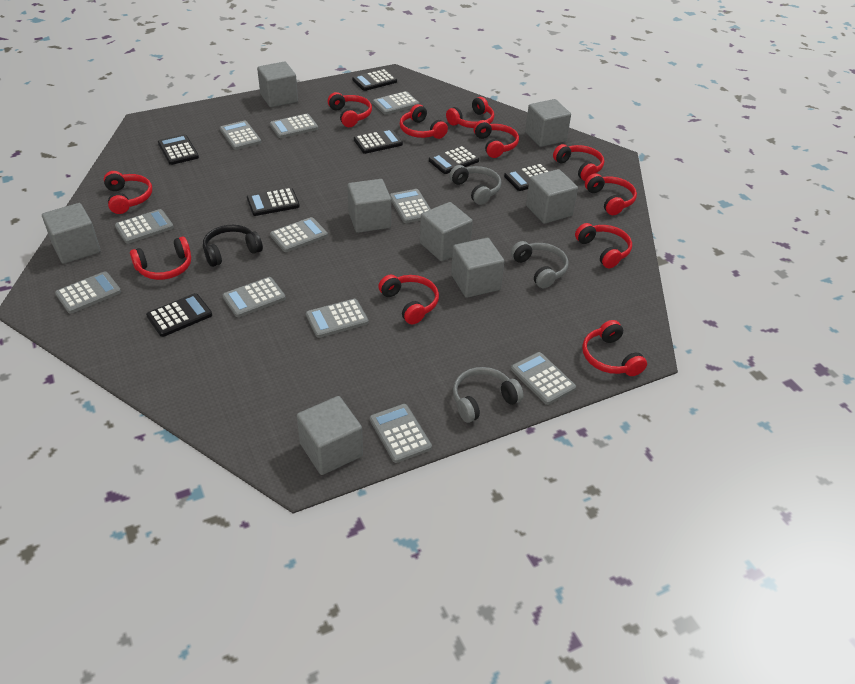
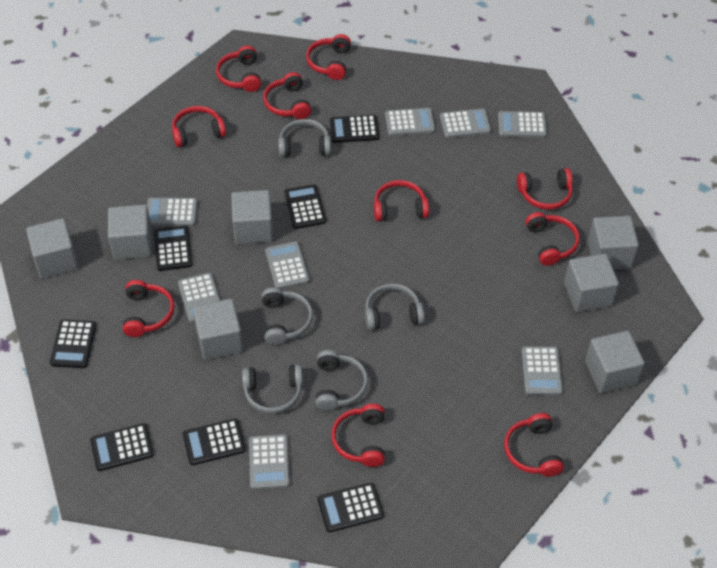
black headphones: 1 -> 0
grey calculator: 11 -> 8
grey cube: 8 -> 7
grey headphones: 3 -> 5
red headphones: 11 -> 10

